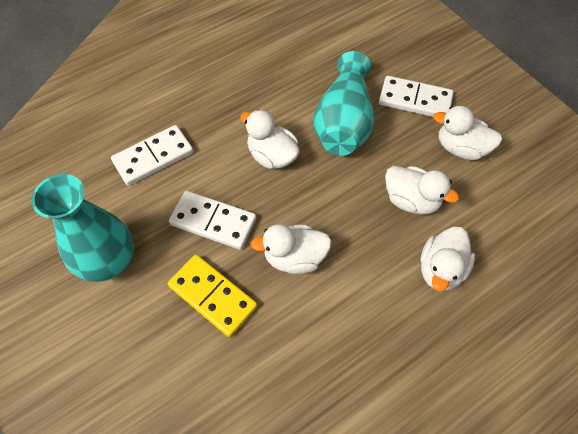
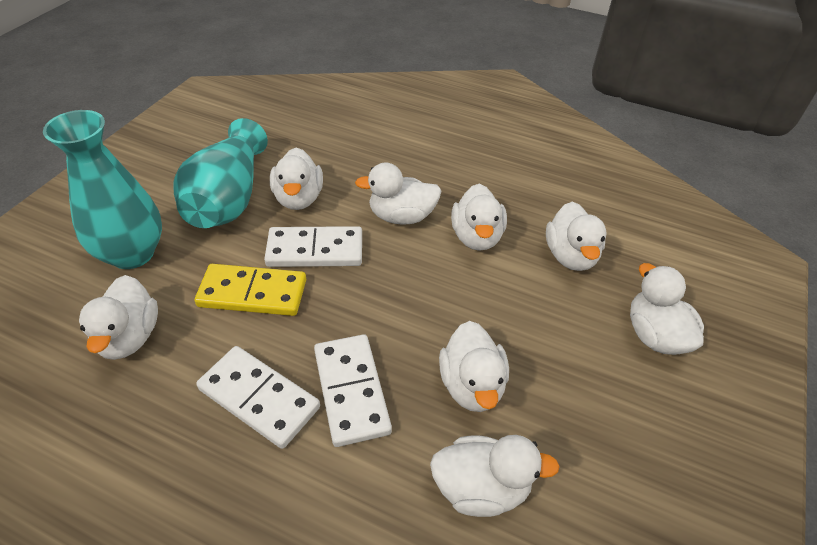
white duck: 5 -> 8

